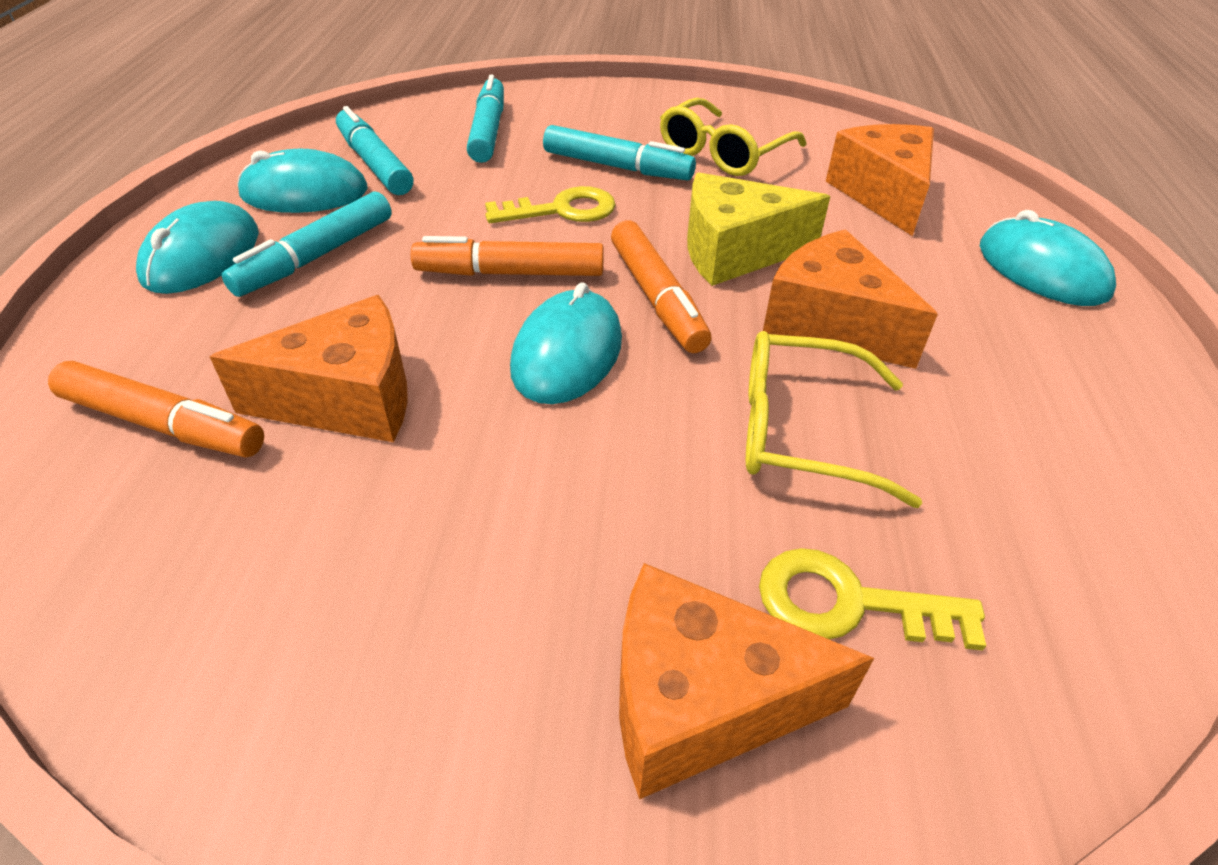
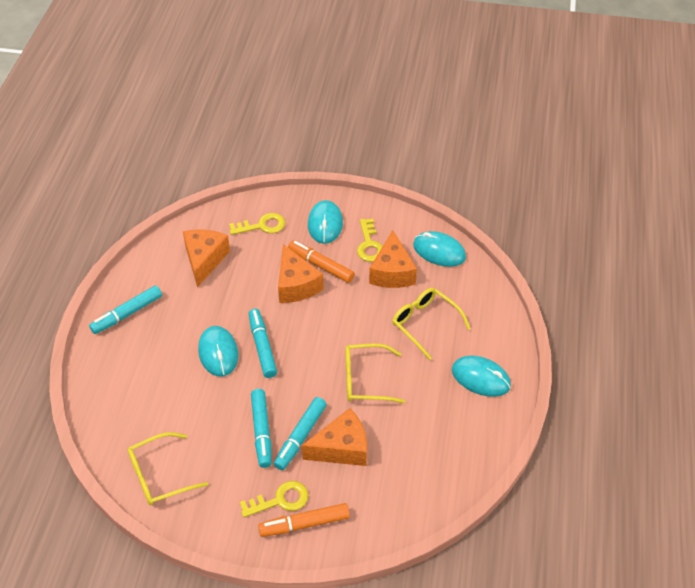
orange marker: 3 -> 2
yellow cheese: 1 -> 0
yellow glasses: 2 -> 3
yellow key: 2 -> 3

